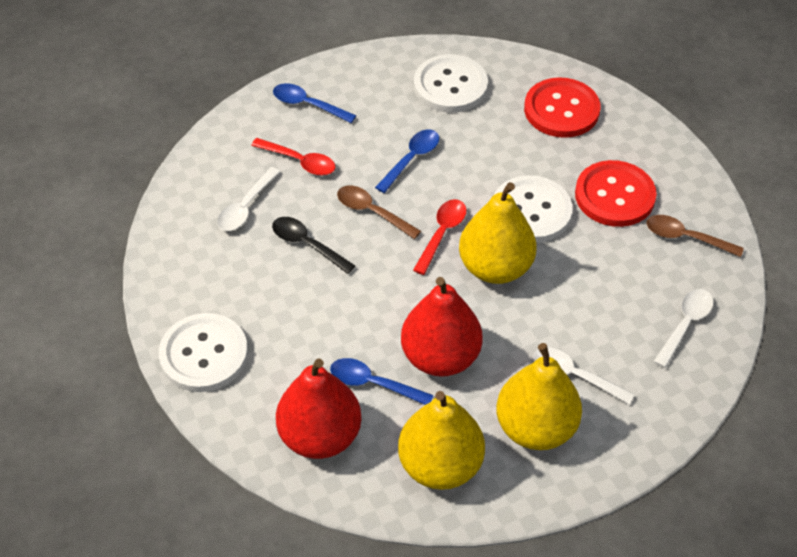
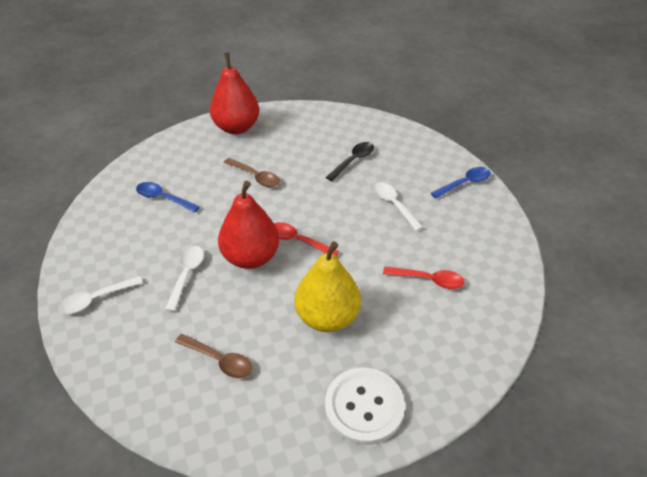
blue spoon: 3 -> 2
red button: 2 -> 0
white button: 3 -> 1
yellow pear: 3 -> 1

